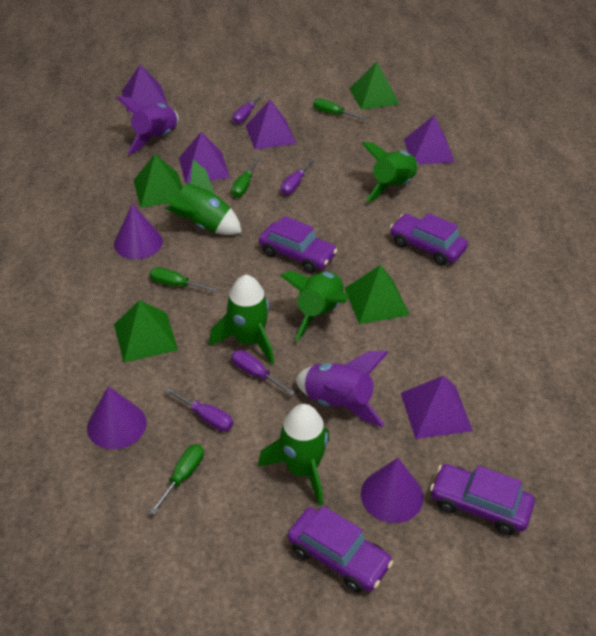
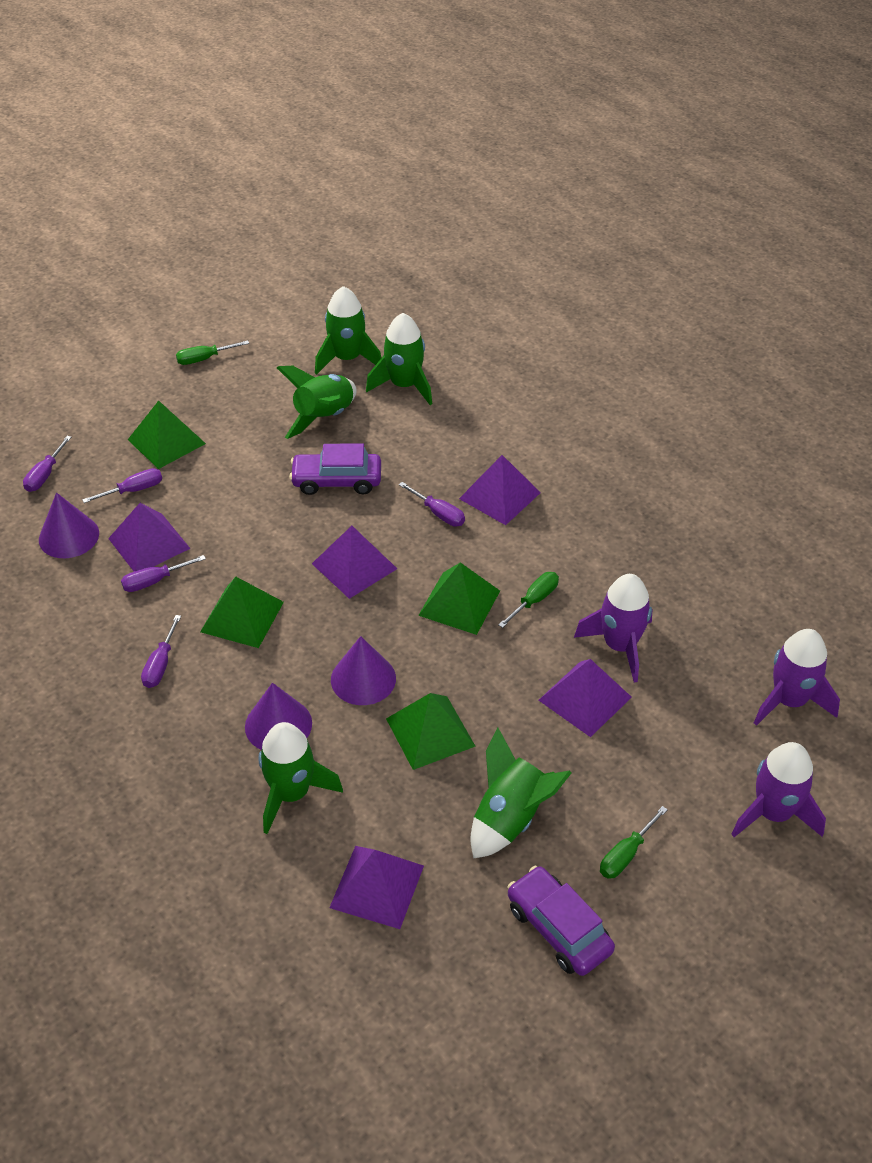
green screwdriver: 4 -> 3
purple car: 4 -> 2
purple rocket: 2 -> 3
purple screwdriver: 4 -> 5

